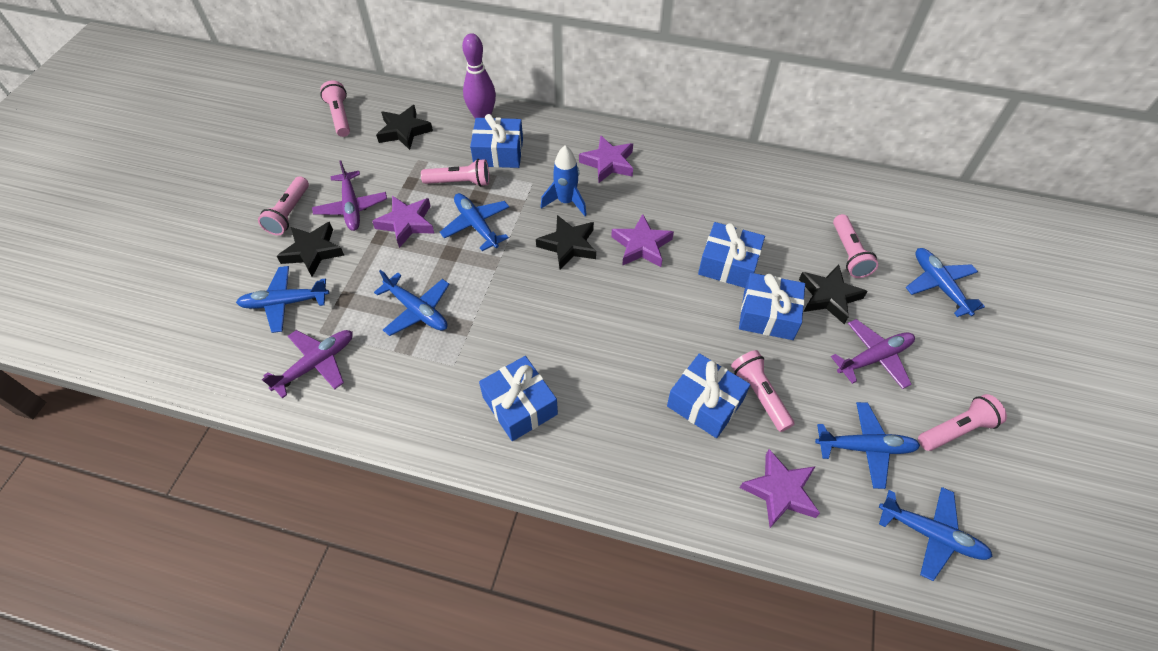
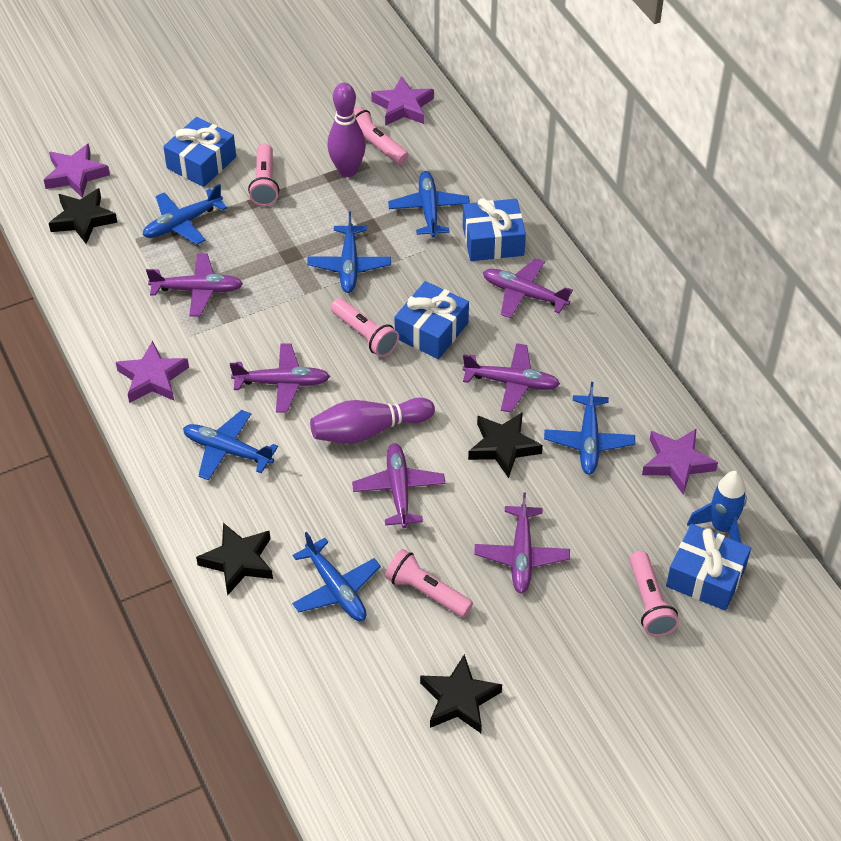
blue gift: 5 -> 4
pink flashlight: 6 -> 5
purple bowling pin: 1 -> 2
purple plane: 3 -> 6

